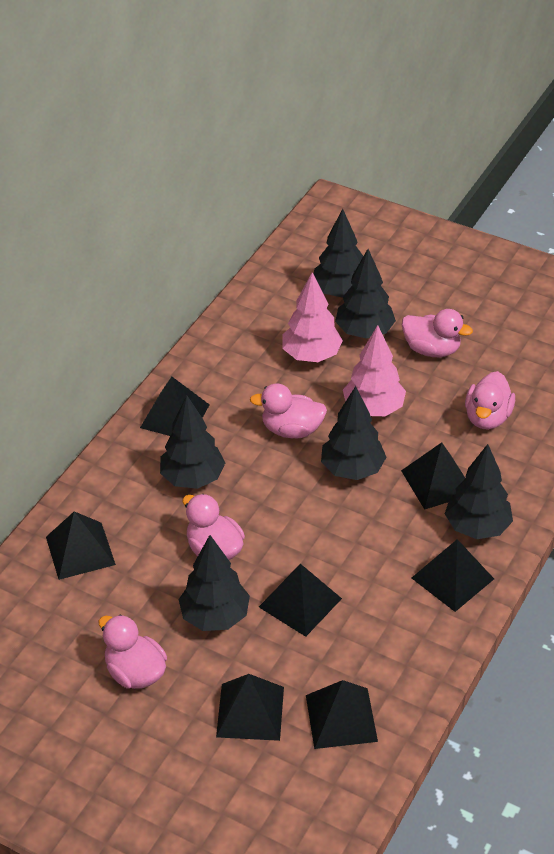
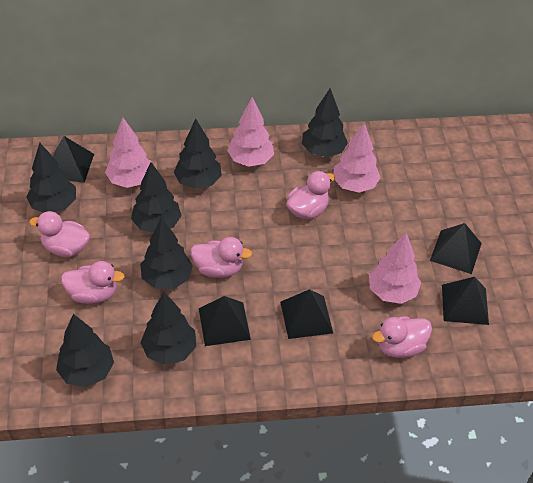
black pyramid: 7 -> 5
black tree: 6 -> 7
pink tree: 2 -> 4

